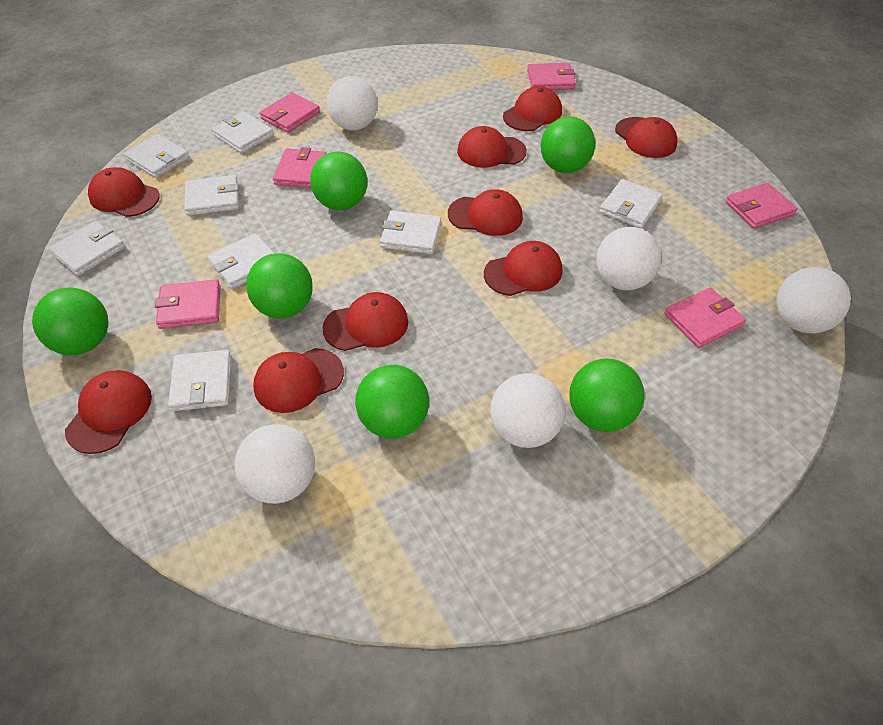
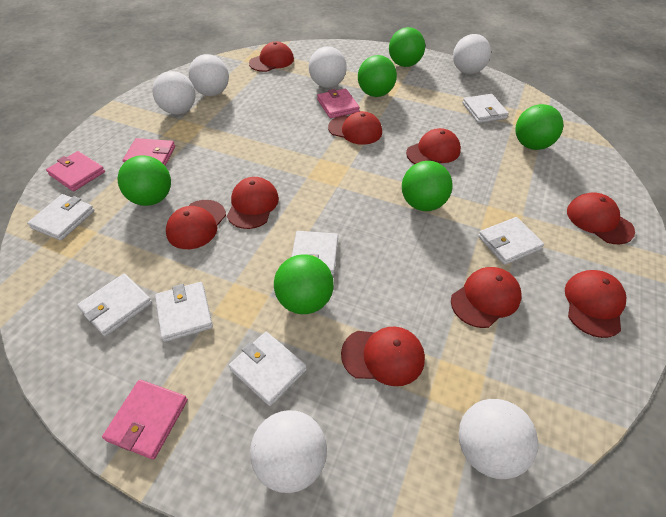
pink wallet: 6 -> 4
white ball: 5 -> 6
white wallet: 8 -> 7

